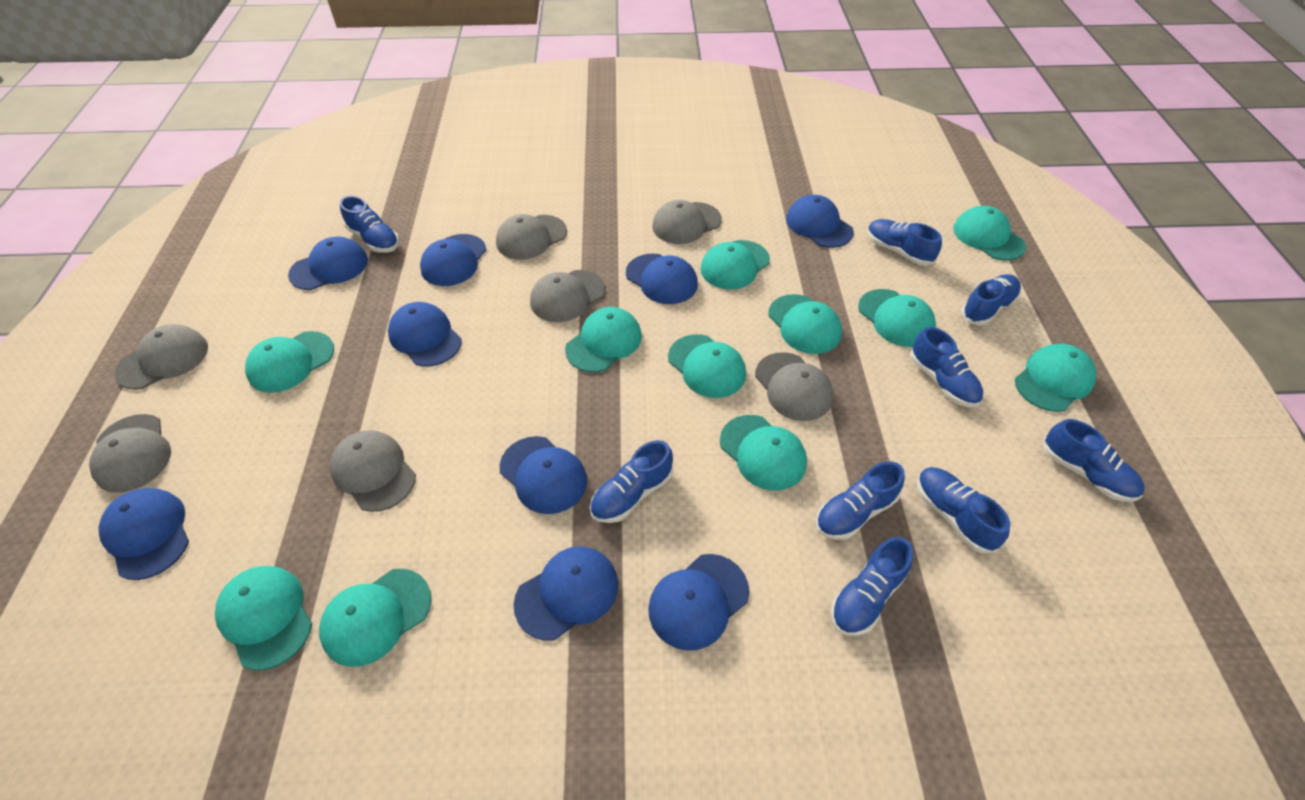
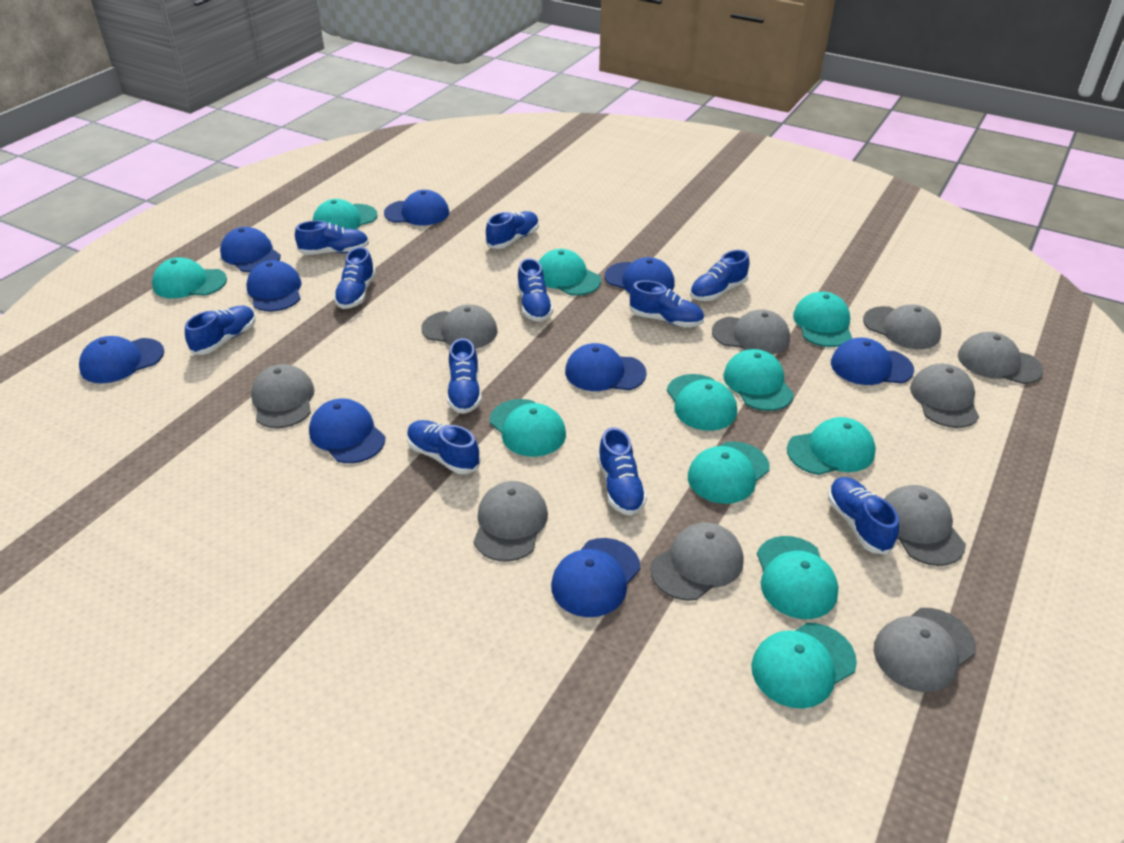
blue shoe: 9 -> 11
grey cap: 7 -> 10

